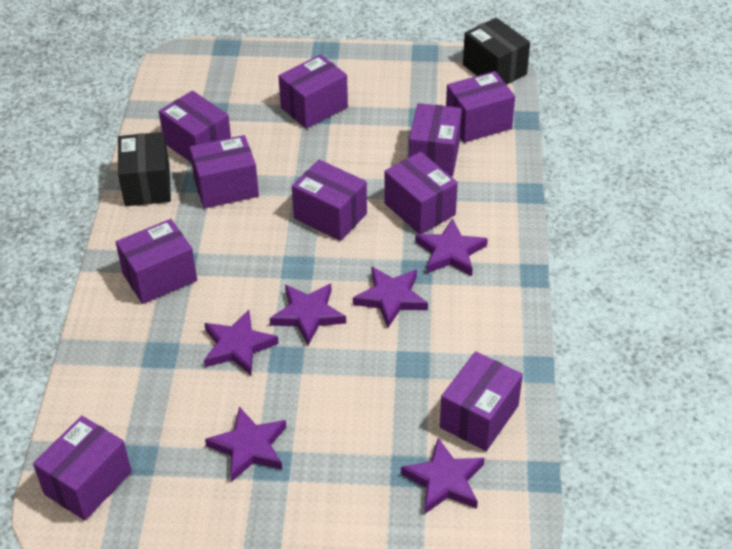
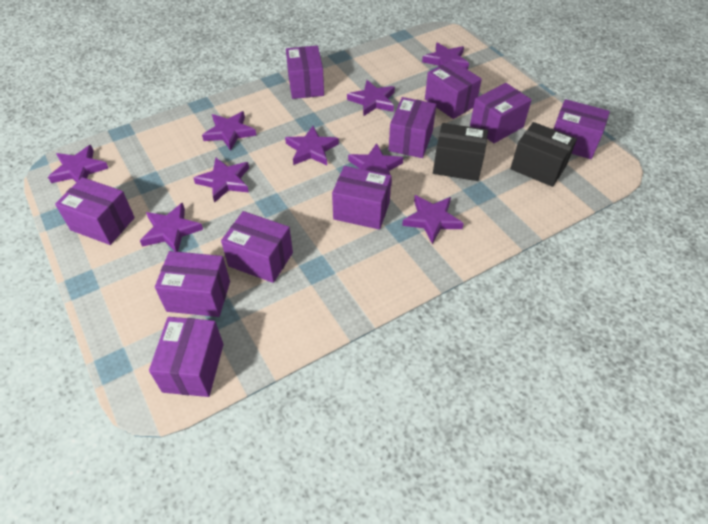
purple star: 6 -> 9

